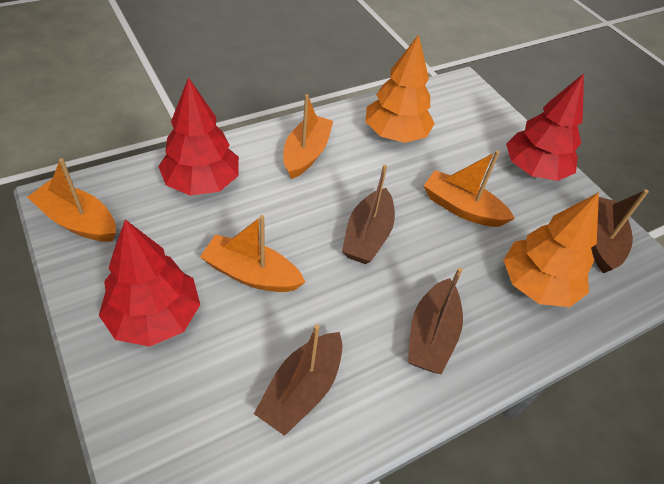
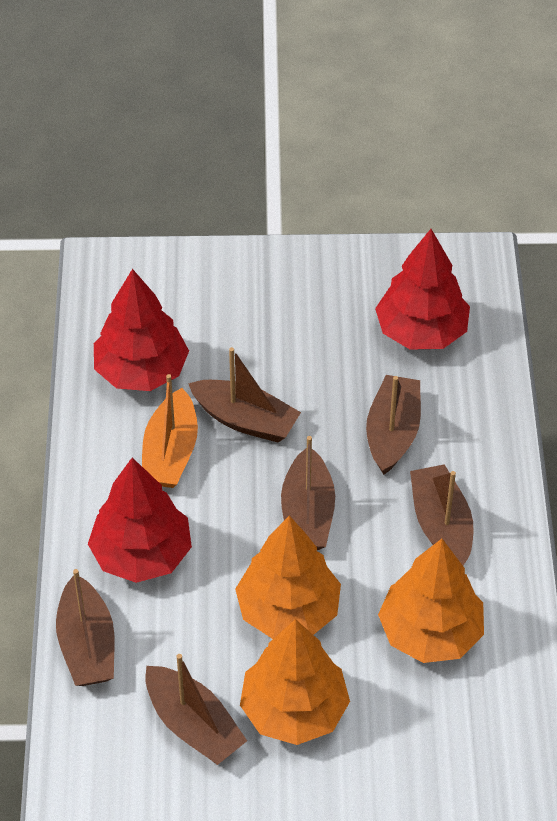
brown boat: 4 -> 6
orange boat: 4 -> 1
orange tree: 2 -> 3

